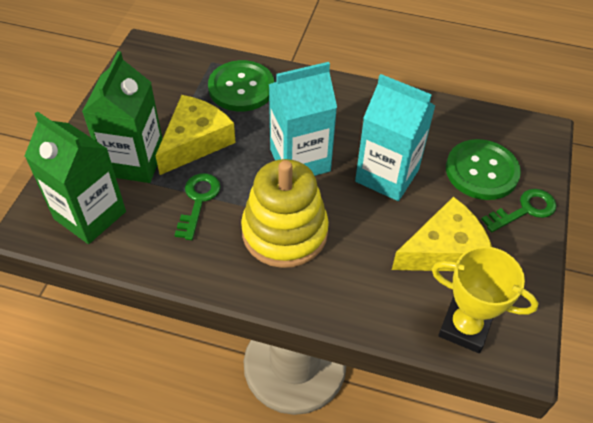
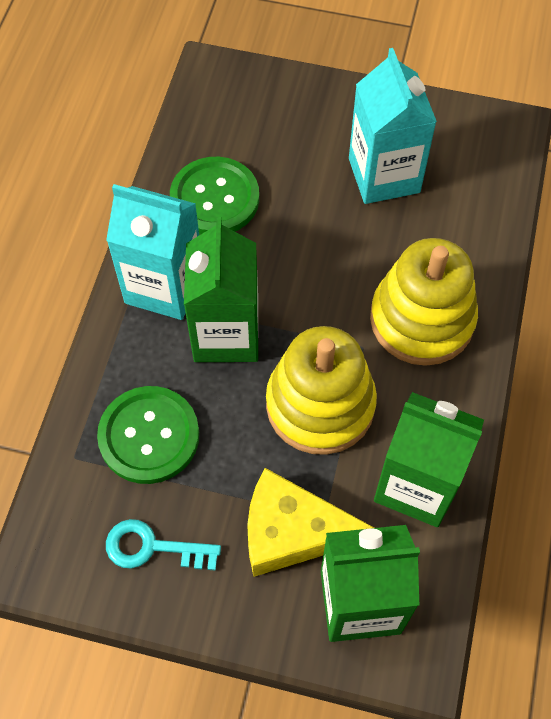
green carton: 2 -> 3
green key: 2 -> 0
turquoise key: 0 -> 1
yellow cheese: 2 -> 1
yellow stacking toy: 1 -> 2
yellow trophy: 1 -> 0

